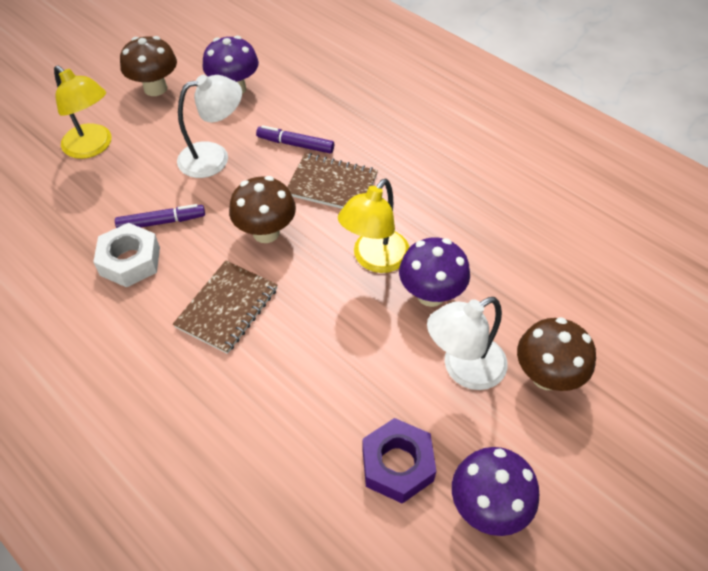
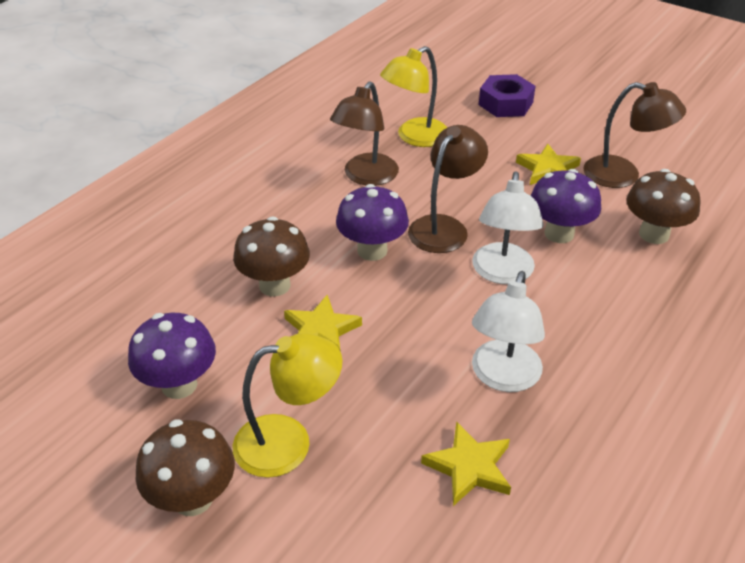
brown lamp: 0 -> 3
brown notebook: 2 -> 0
purple marker: 2 -> 0
white nut: 1 -> 0
yellow star: 0 -> 3

